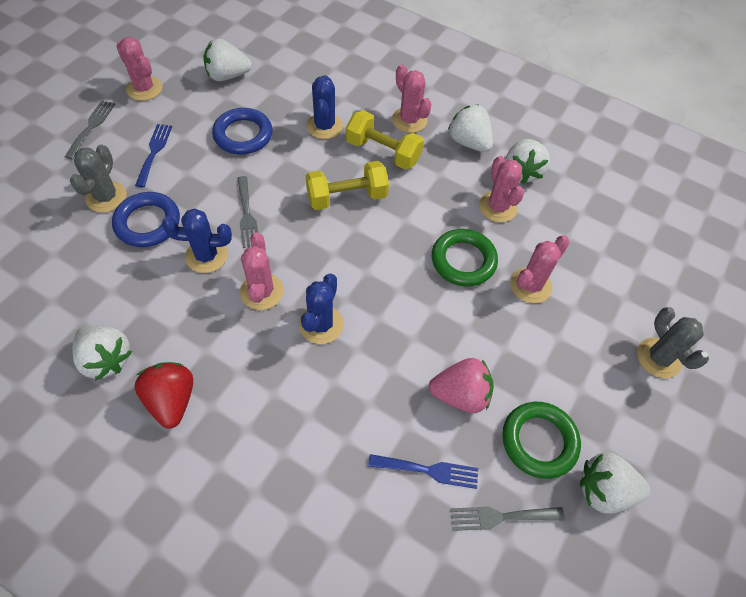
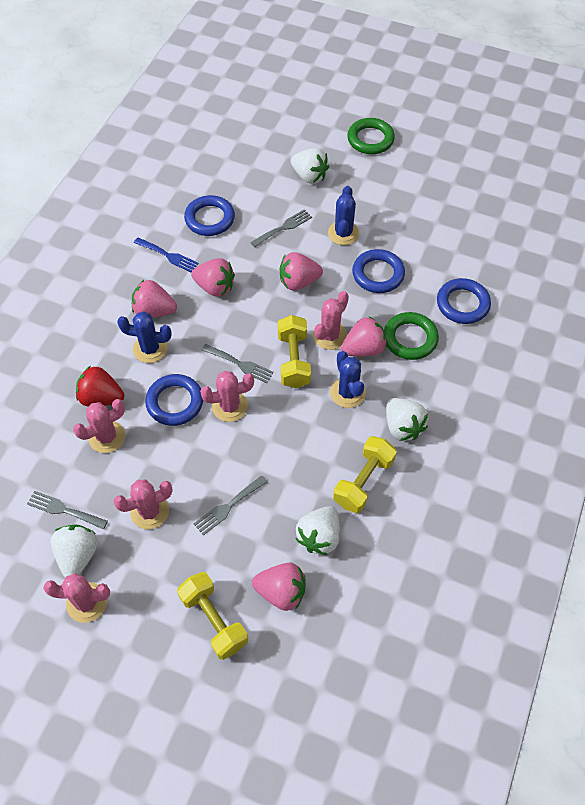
blue fork: 2 -> 1
blue ring: 2 -> 4
grey cactus: 2 -> 0
grey fork: 3 -> 4
pink strawberry: 1 -> 5
white strawberry: 5 -> 4
yellow dumbbell: 2 -> 3

